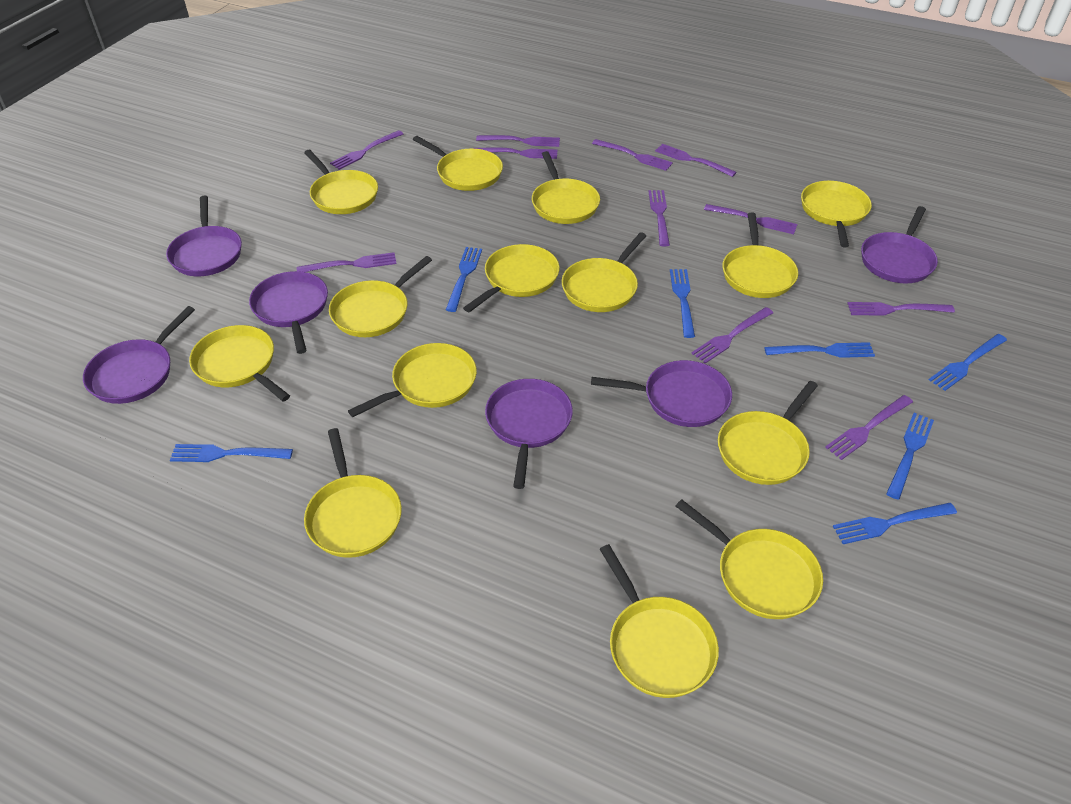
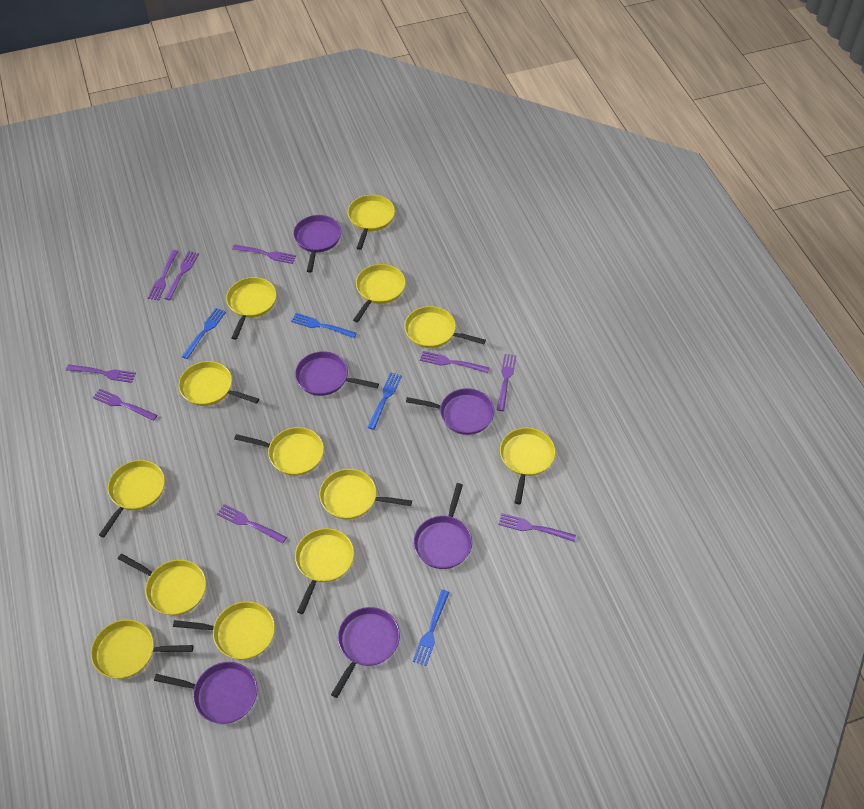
blue fork: 7 -> 4
purple fork: 11 -> 9
yellow pan: 14 -> 13

